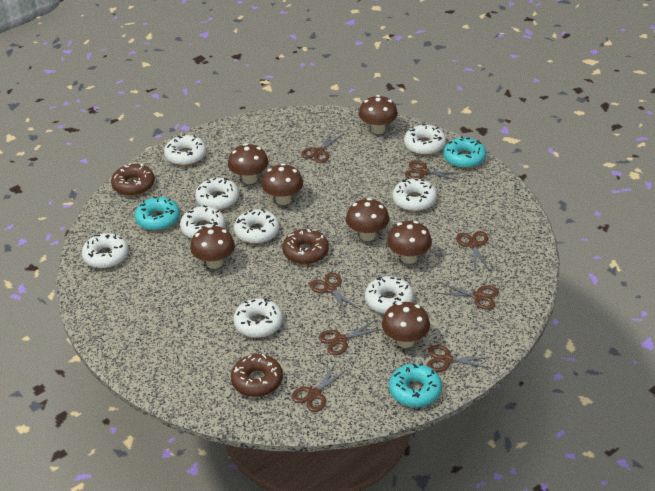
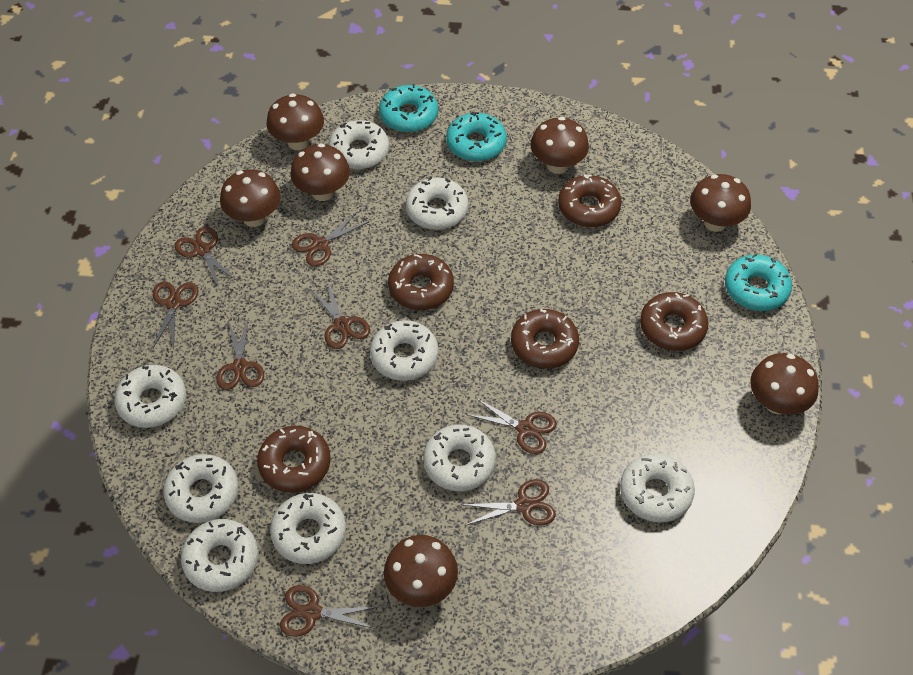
brown donut: 3 -> 5

